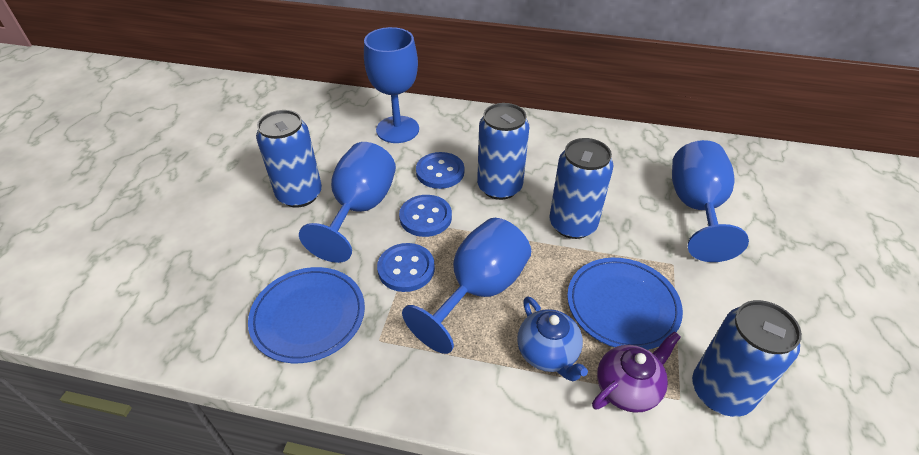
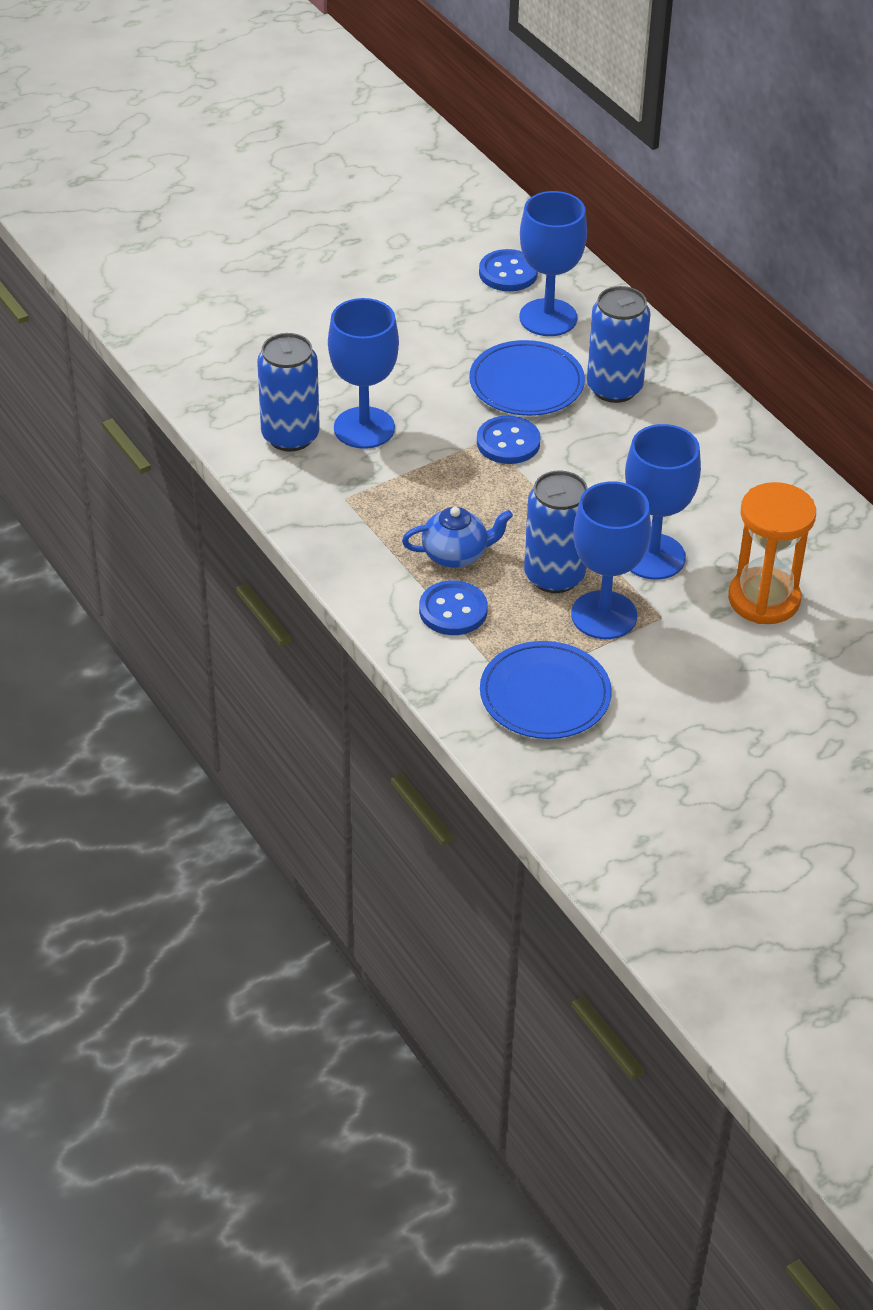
blue can: 4 -> 3
orange hourglass: 0 -> 1
purple teapot: 1 -> 0

